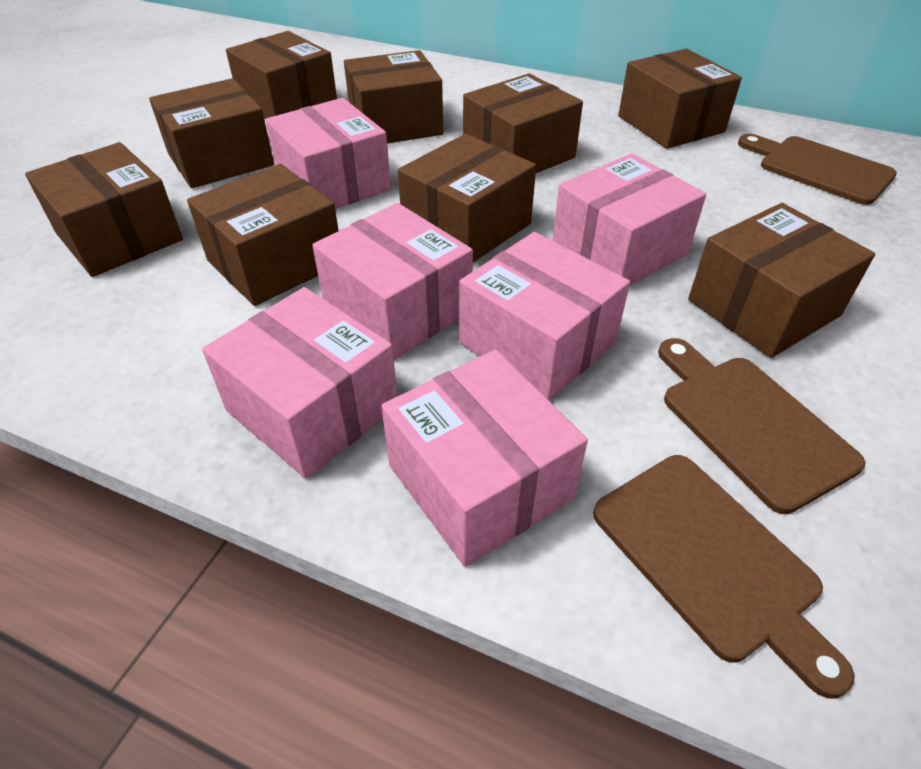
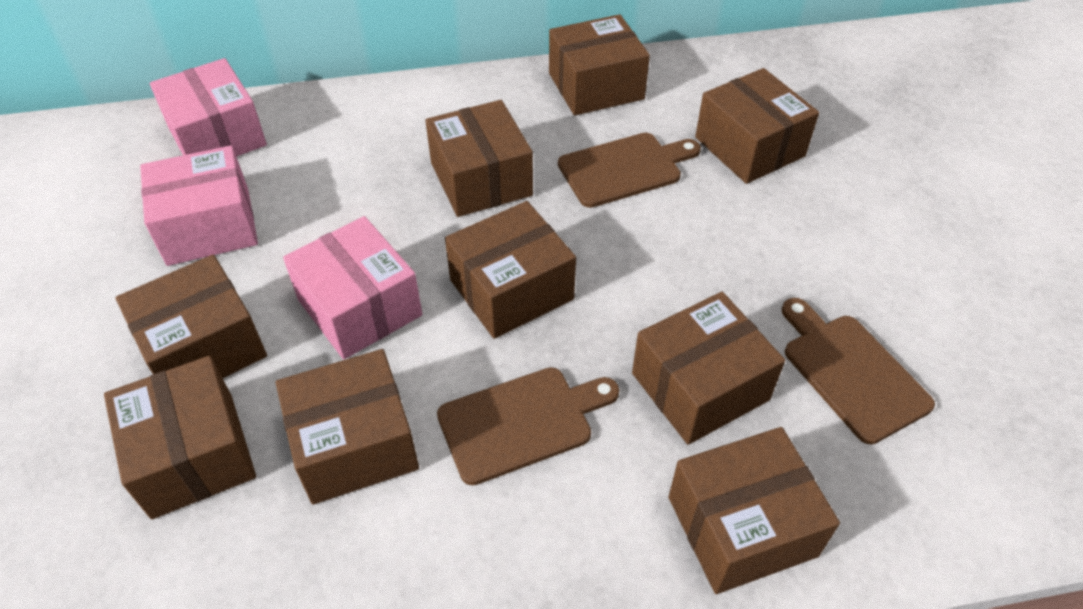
pink box: 6 -> 3

